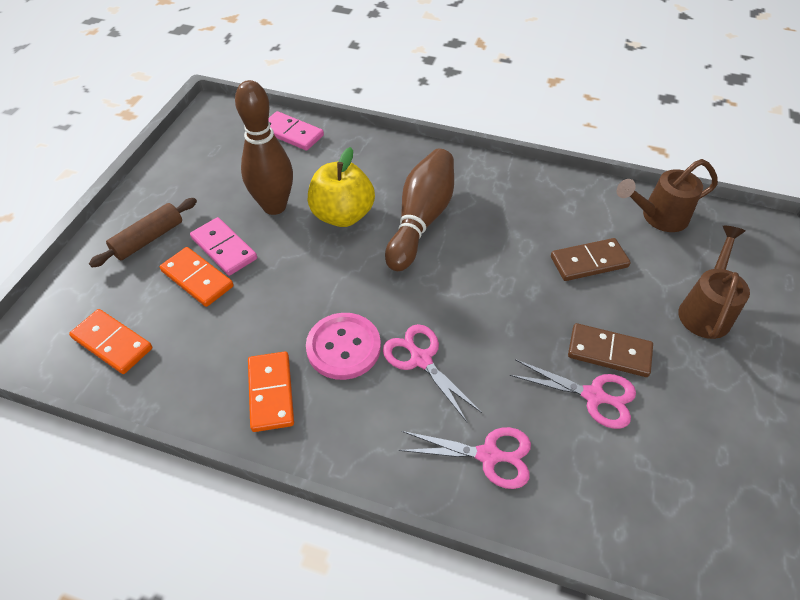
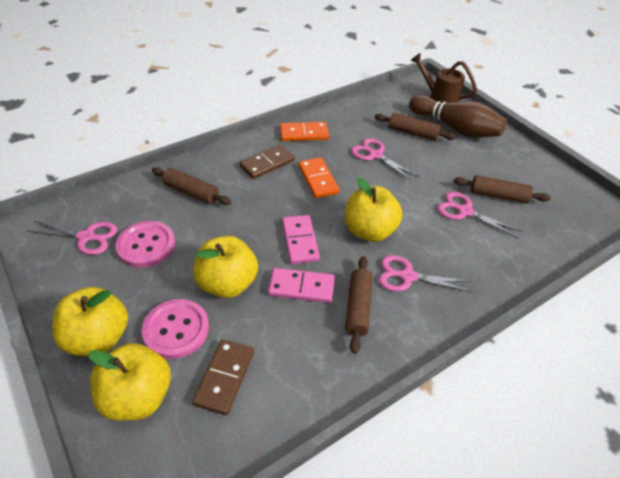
brown bowling pin: 2 -> 1
brown rolling pin: 1 -> 4
brown watering can: 2 -> 1
orange domino: 3 -> 2
pink button: 1 -> 2
pink scissors: 3 -> 4
yellow apple: 1 -> 4

